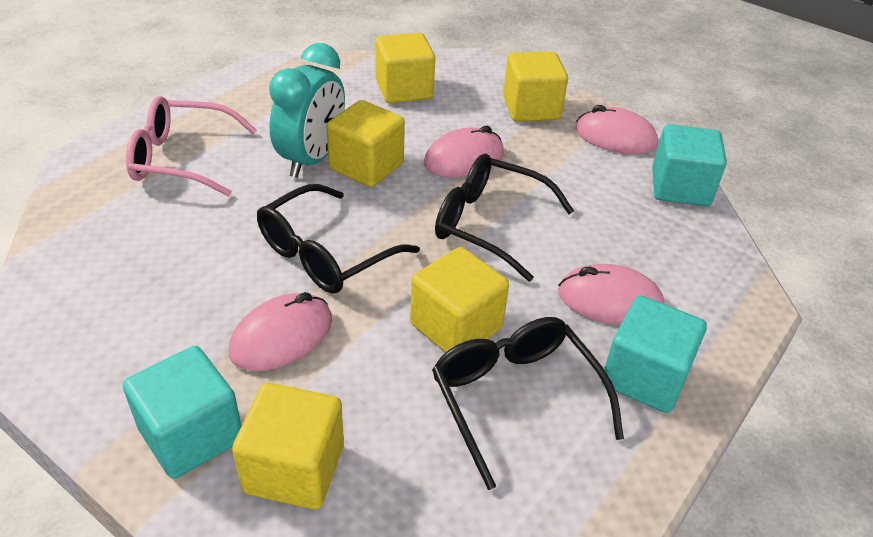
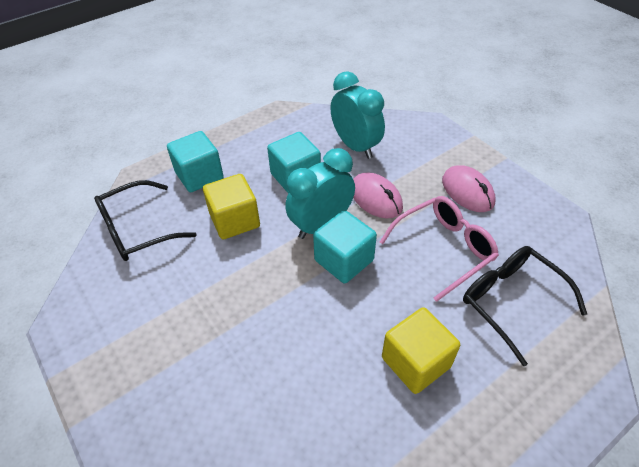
black glasses: 3 -> 2
pink mouse: 4 -> 2
turquoise clock: 1 -> 2
yellow cube: 5 -> 2

